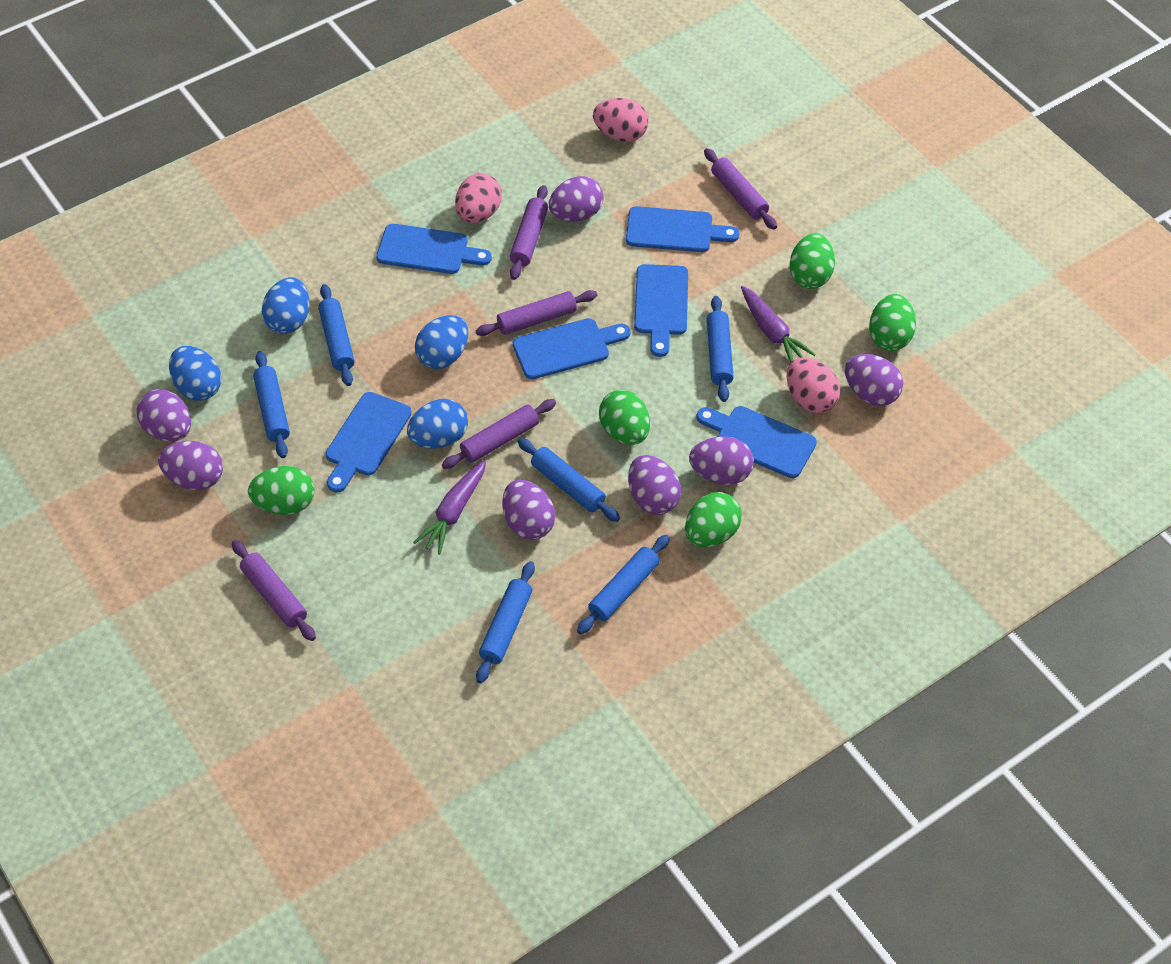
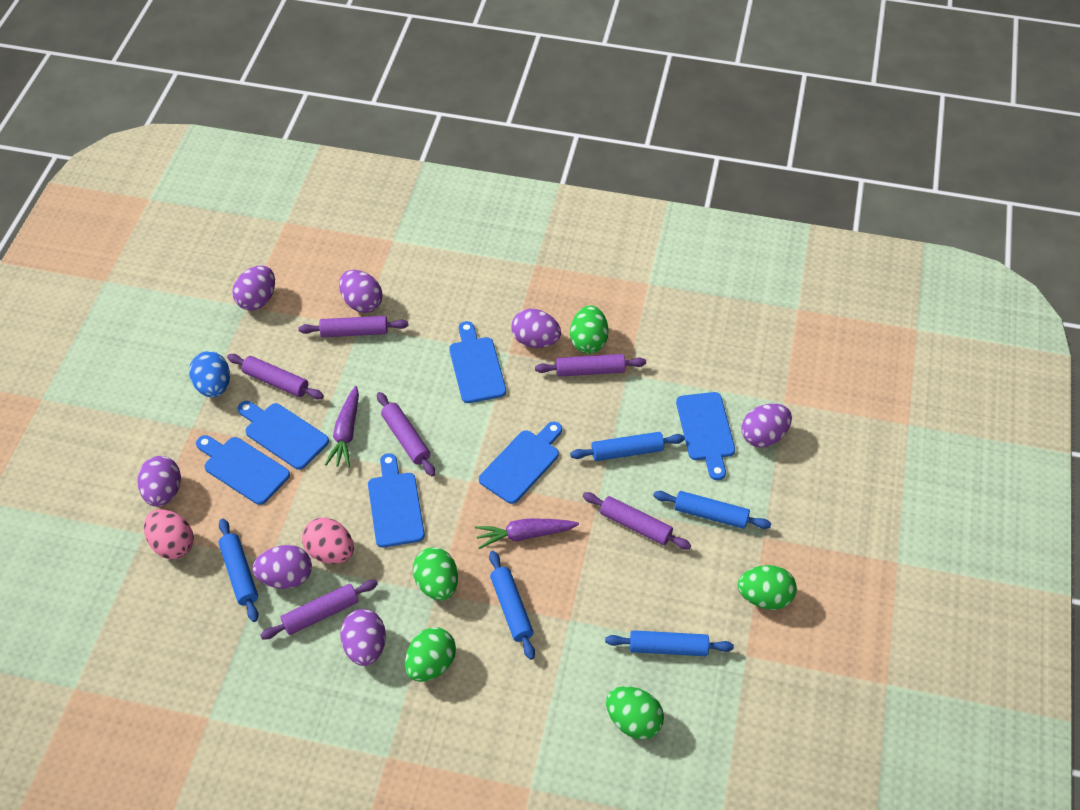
blue egg: 4 -> 1
blue rolling pin: 6 -> 5
pink egg: 3 -> 2
purple rolling pin: 5 -> 6

